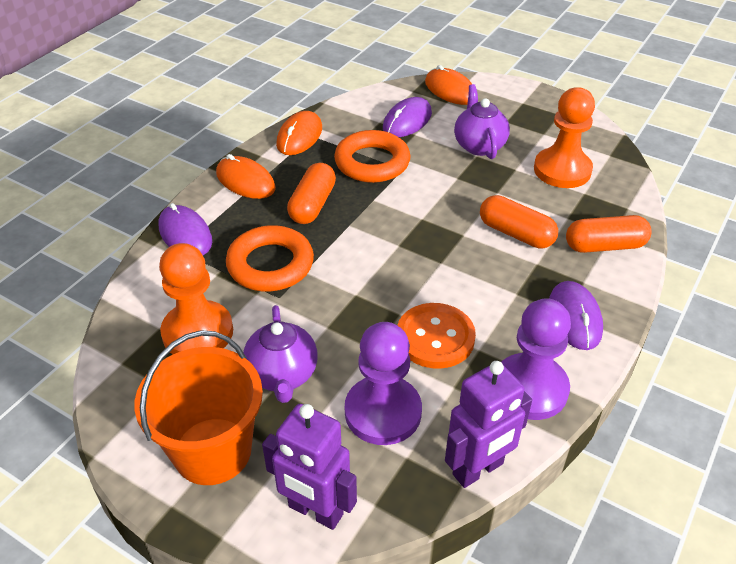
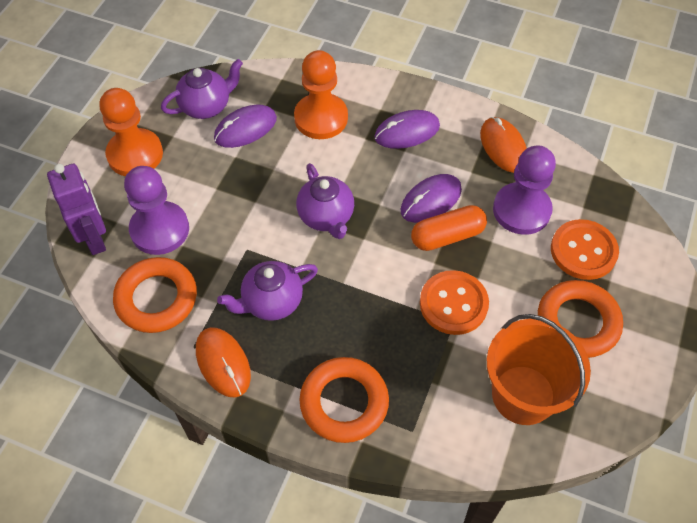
orange button: 1 -> 2
orange capsule: 3 -> 1
orange mouse: 3 -> 2
orange ring: 2 -> 3
purple robot: 2 -> 1
purple teapot: 2 -> 3

